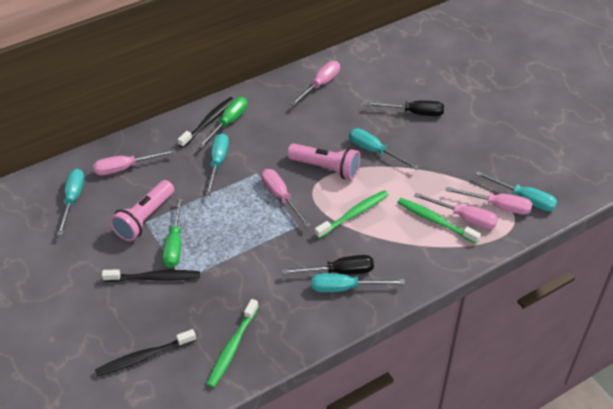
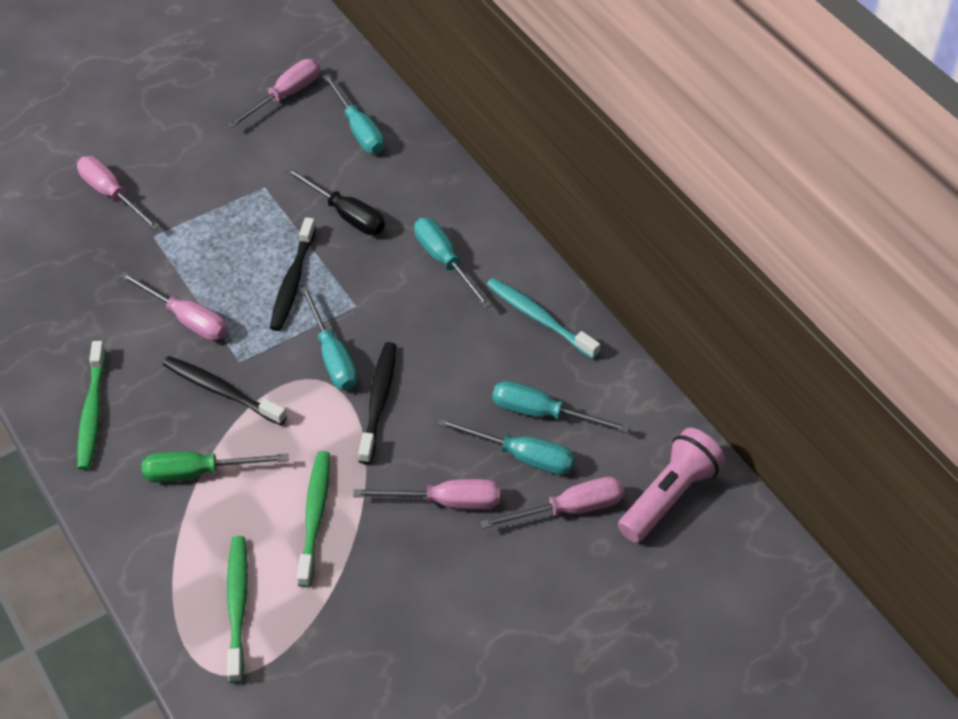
black screwdriver: 2 -> 1
green screwdriver: 2 -> 1
pink flashlight: 2 -> 1
turquoise toothbrush: 0 -> 1

